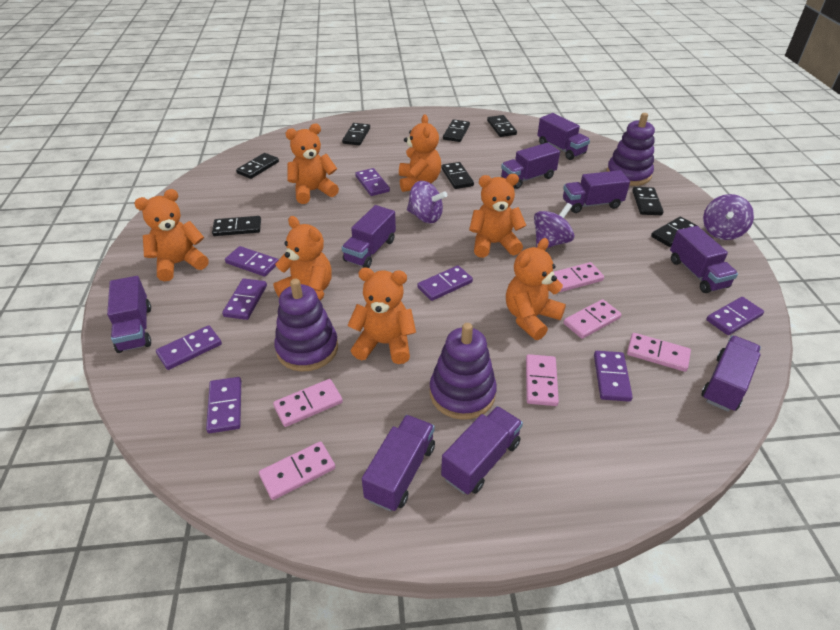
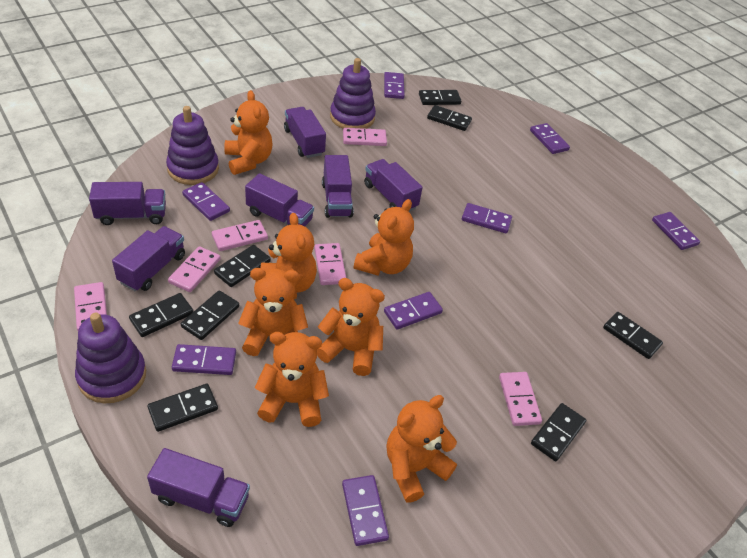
purple spinning top: 3 -> 0
purple truck: 9 -> 7

